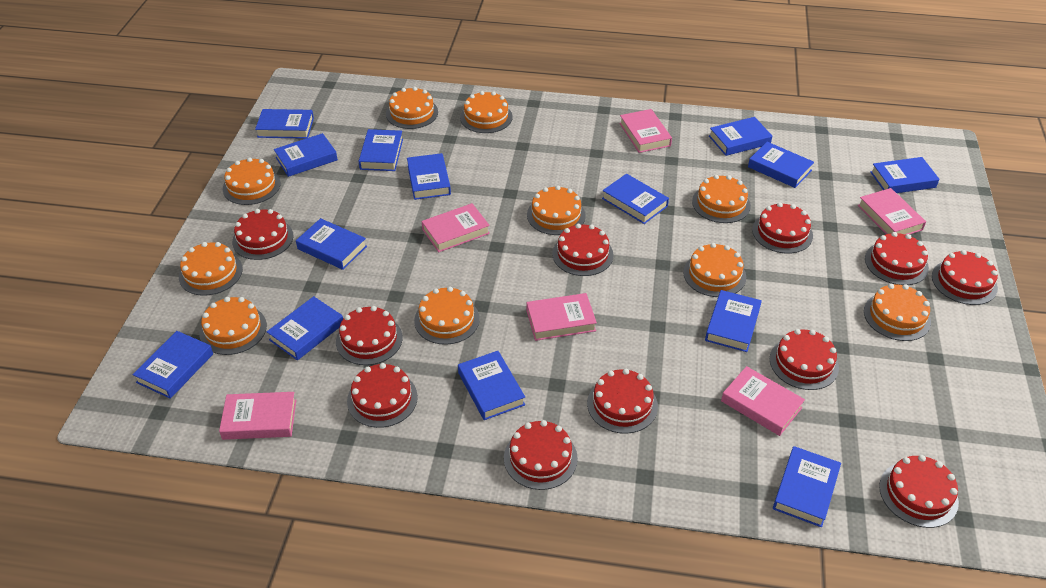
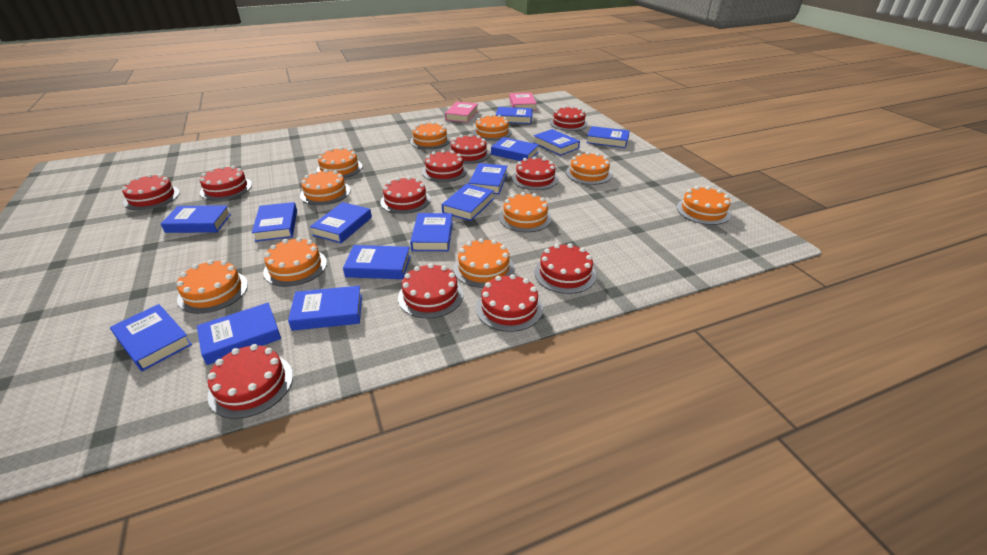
pink book: 6 -> 2

